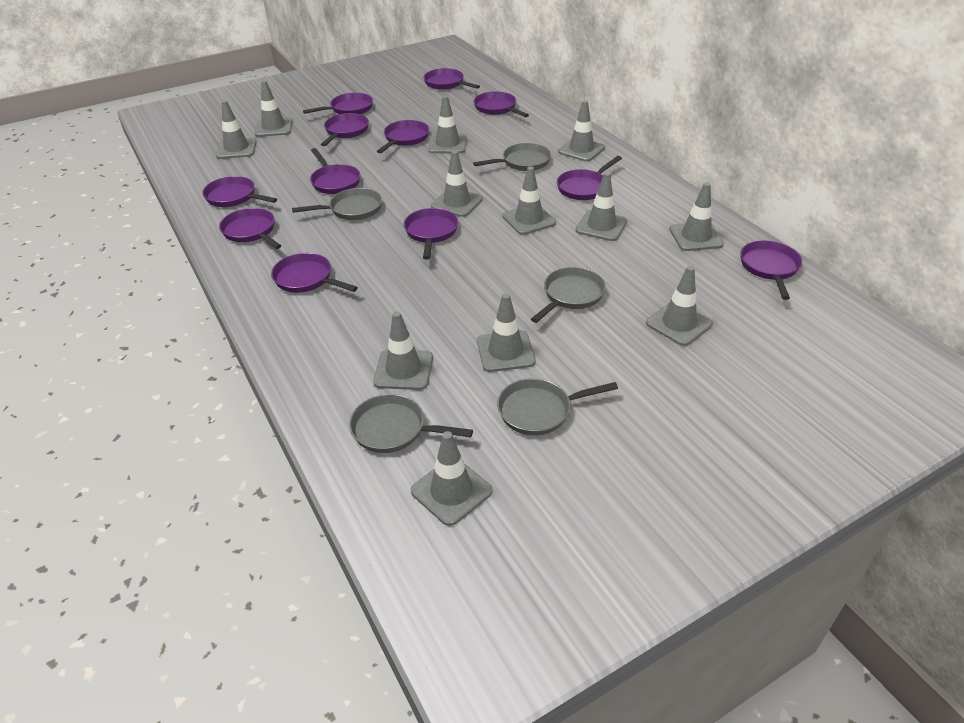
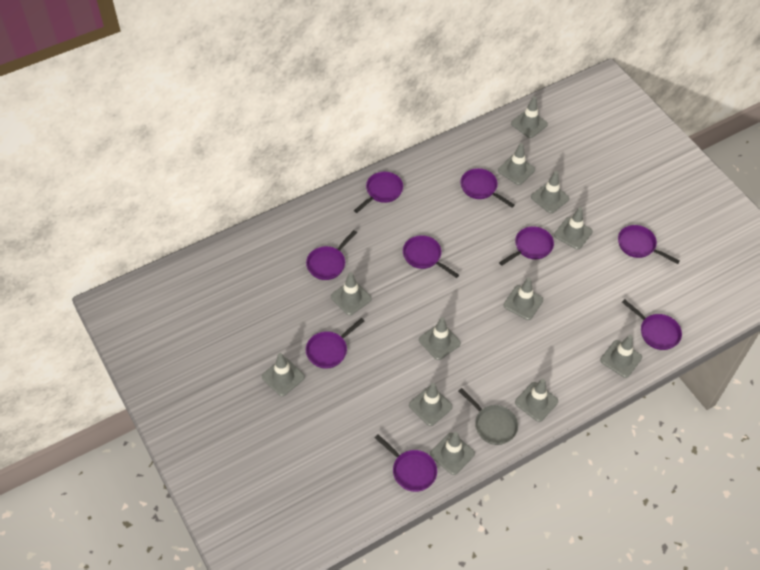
grey pan: 5 -> 1
purple pan: 12 -> 9

